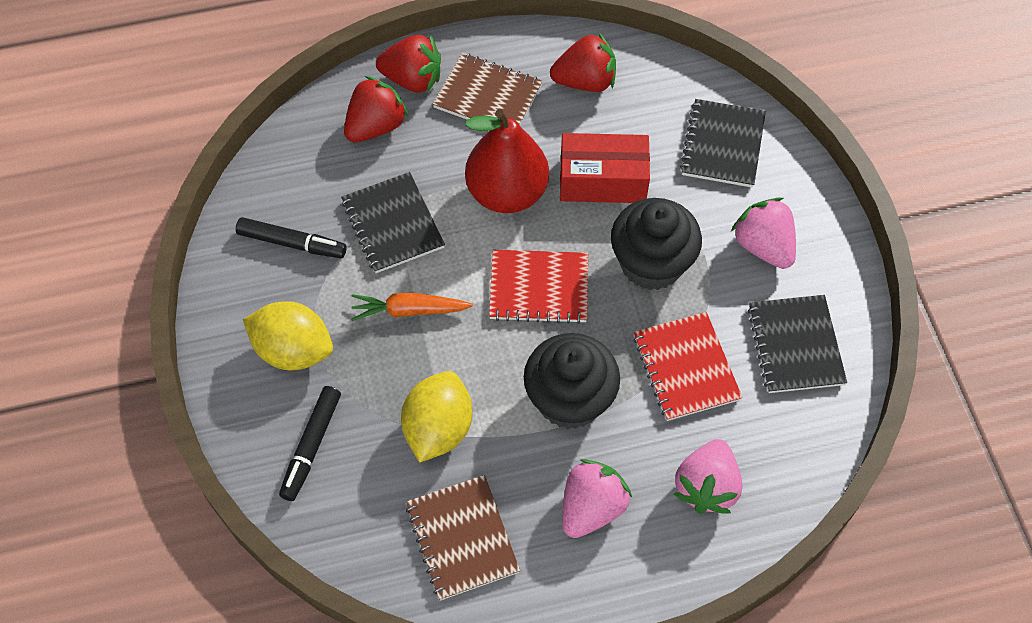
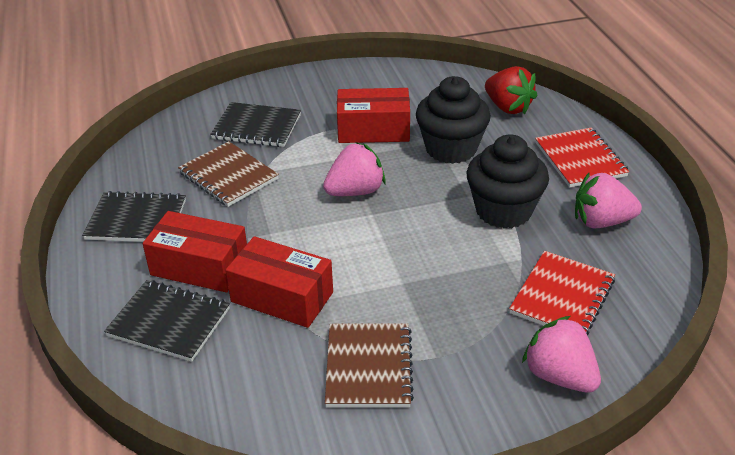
black marker: 2 -> 0
orange carrot: 1 -> 0
red box: 1 -> 3
red pear: 1 -> 0
red strawberry: 3 -> 1
yellow lemon: 2 -> 0

